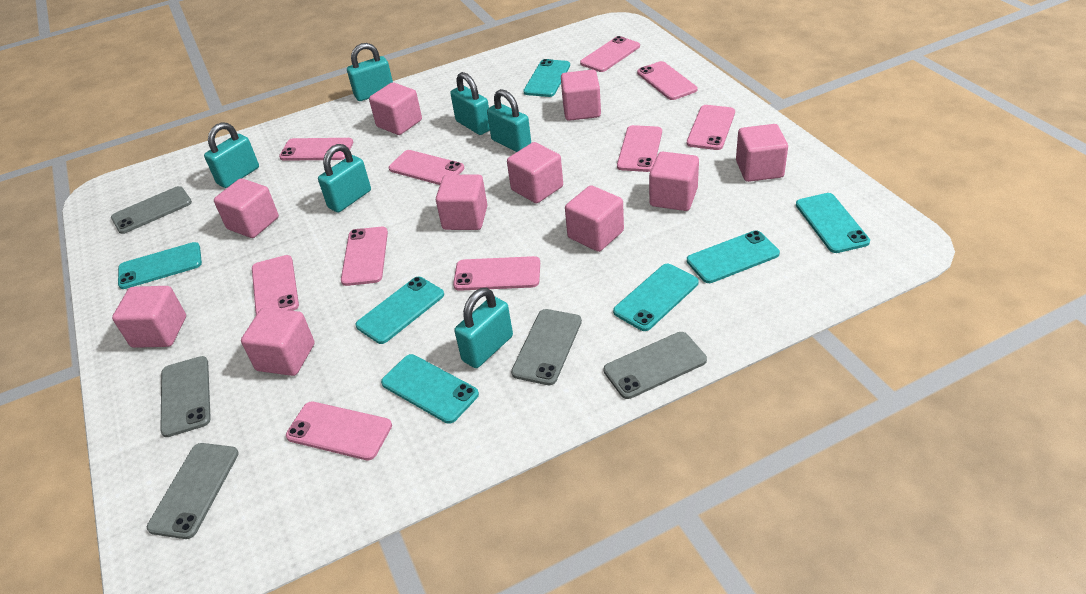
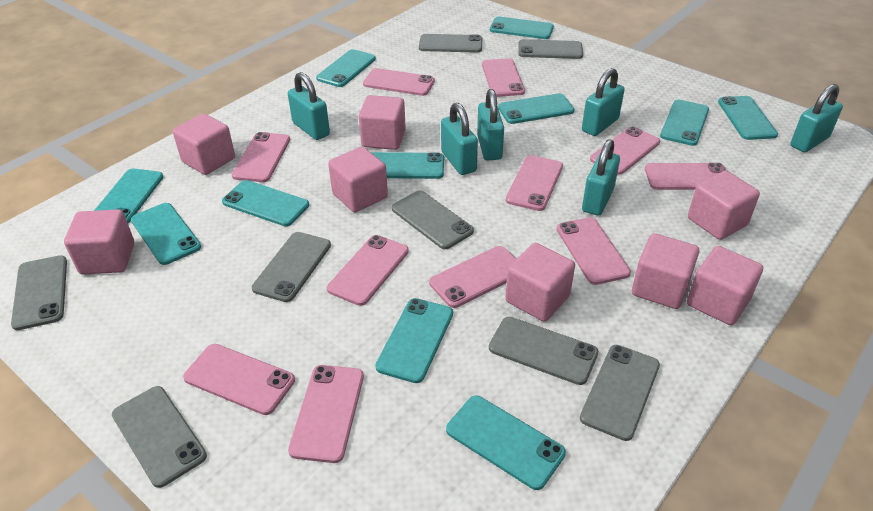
grey phone: 5 -> 8
pink cube: 10 -> 8
pink phone: 10 -> 11
turquoise phone: 7 -> 11

